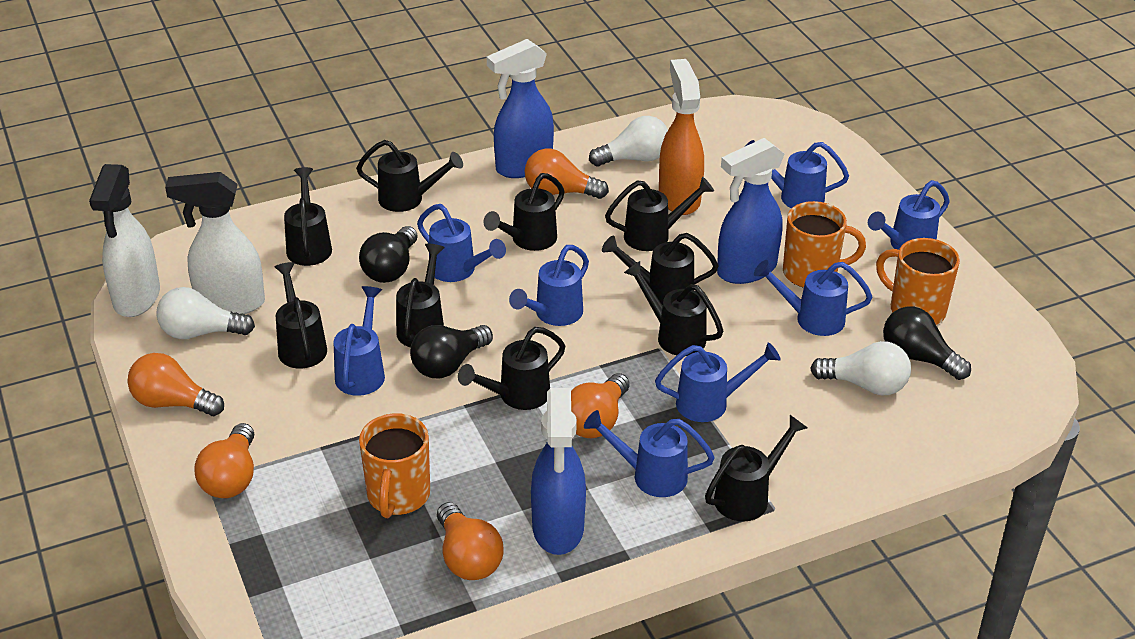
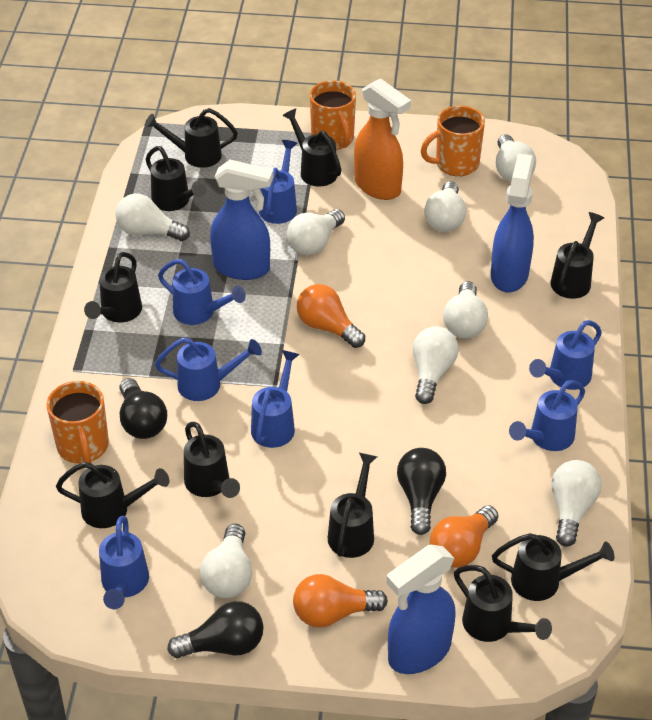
blue watering can: 8 -> 7
orange light bulb: 5 -> 3
white light bulb: 3 -> 8
white spray bottle: 2 -> 0

